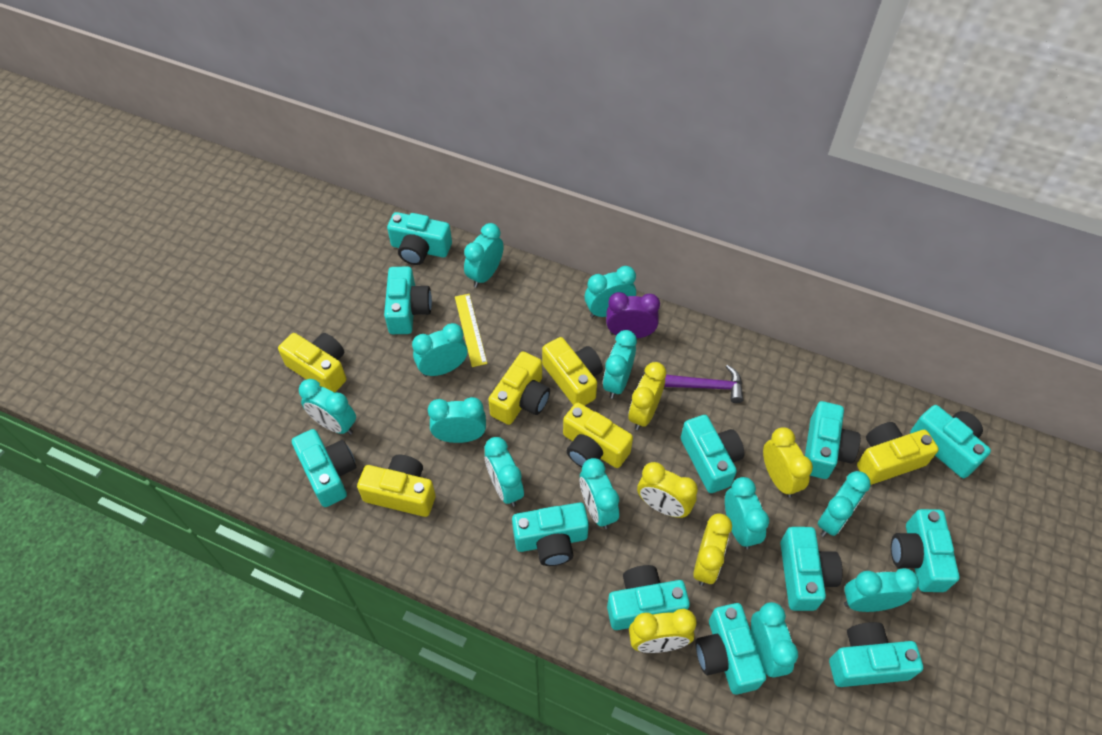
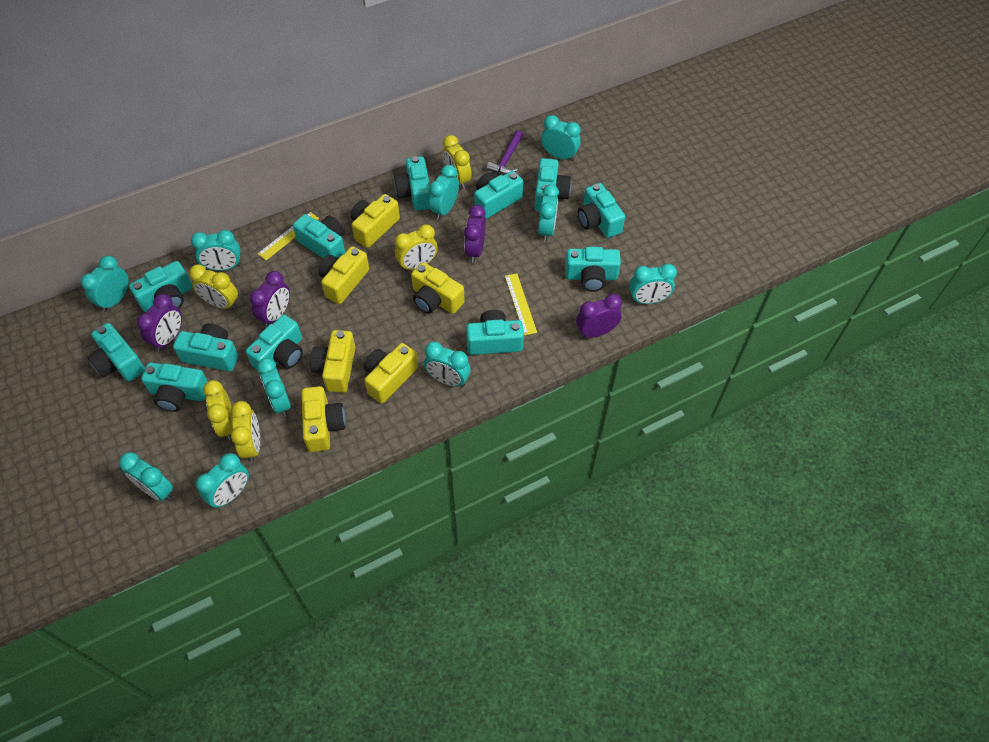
purple clock: 1 -> 4
turquoise clock: 12 -> 10
yellow ruler: 1 -> 2

